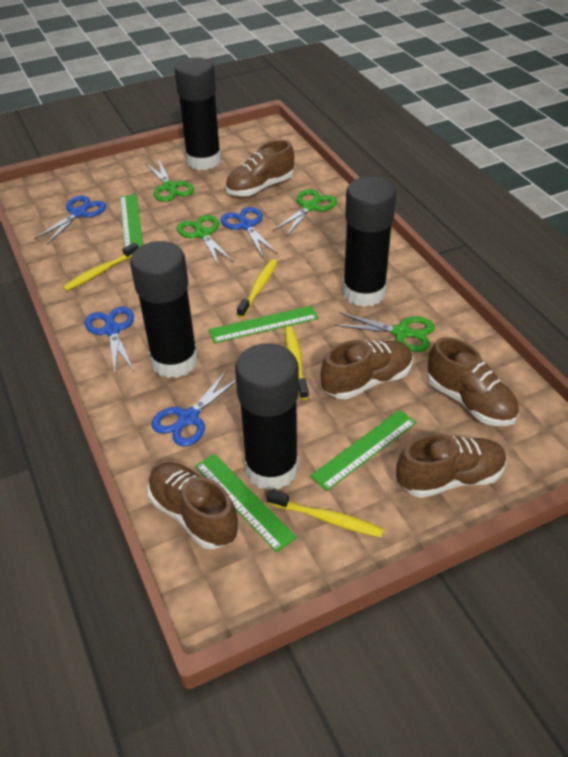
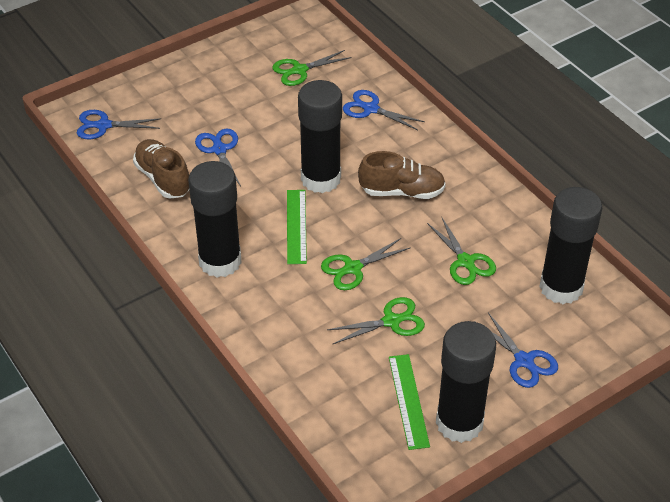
brown shoe: 5 -> 2
green ruler: 4 -> 2
yellow toothbrush: 4 -> 0

